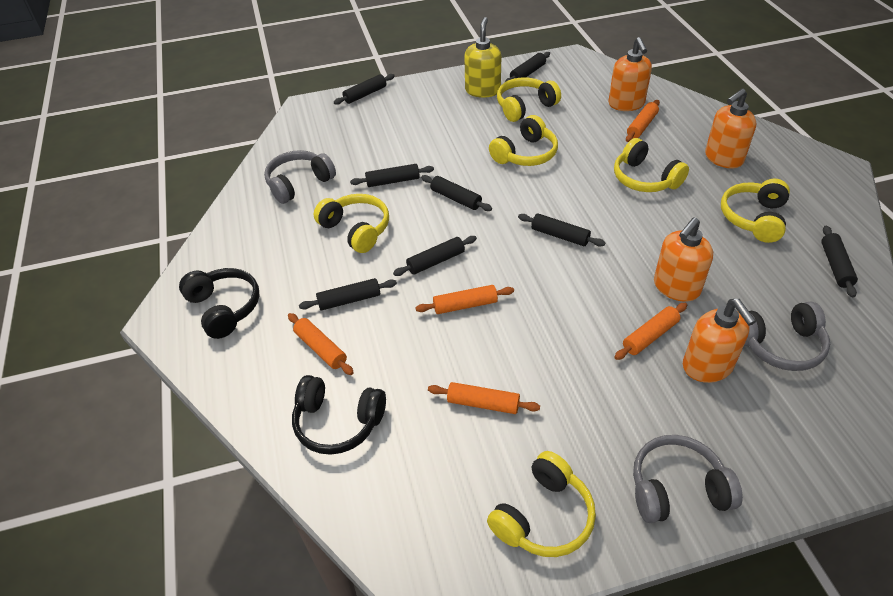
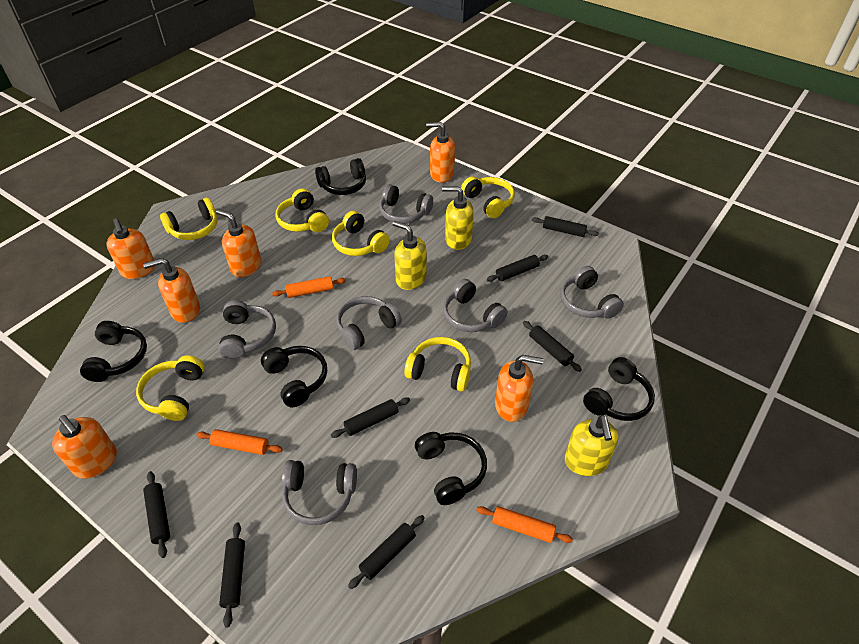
black headphones: 2 -> 5
black rolling pin: 8 -> 7
grey headphones: 3 -> 6
orange rolling pin: 5 -> 3
orange soap dispenser: 4 -> 6
yellow soap dispenser: 1 -> 3

